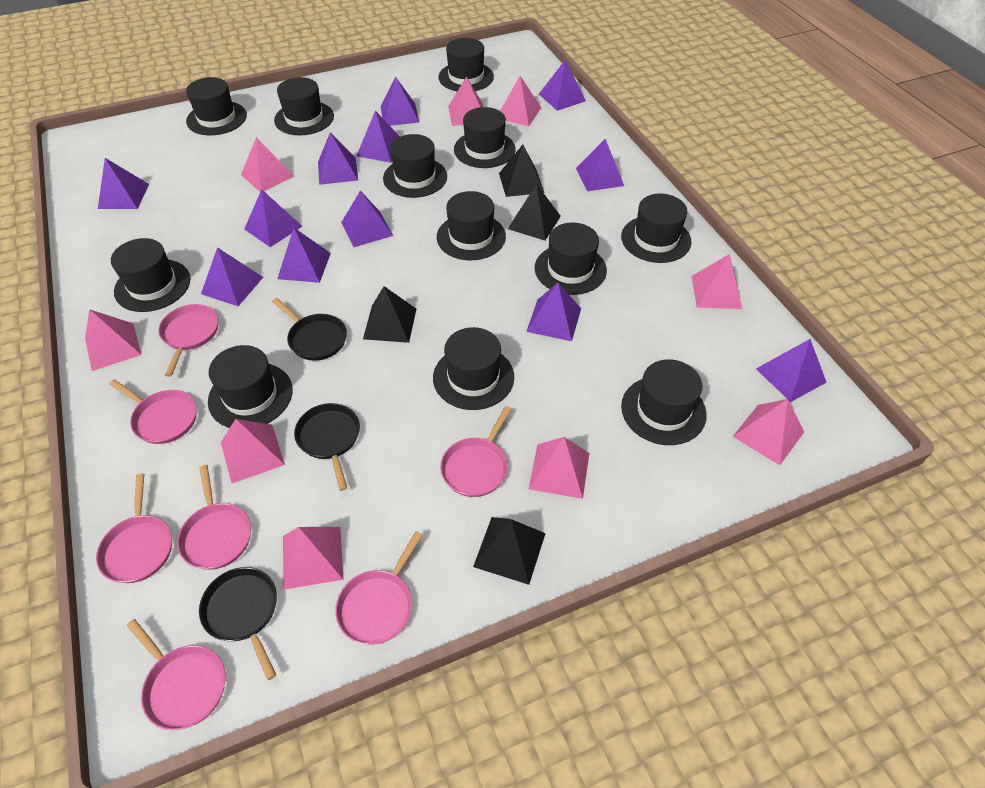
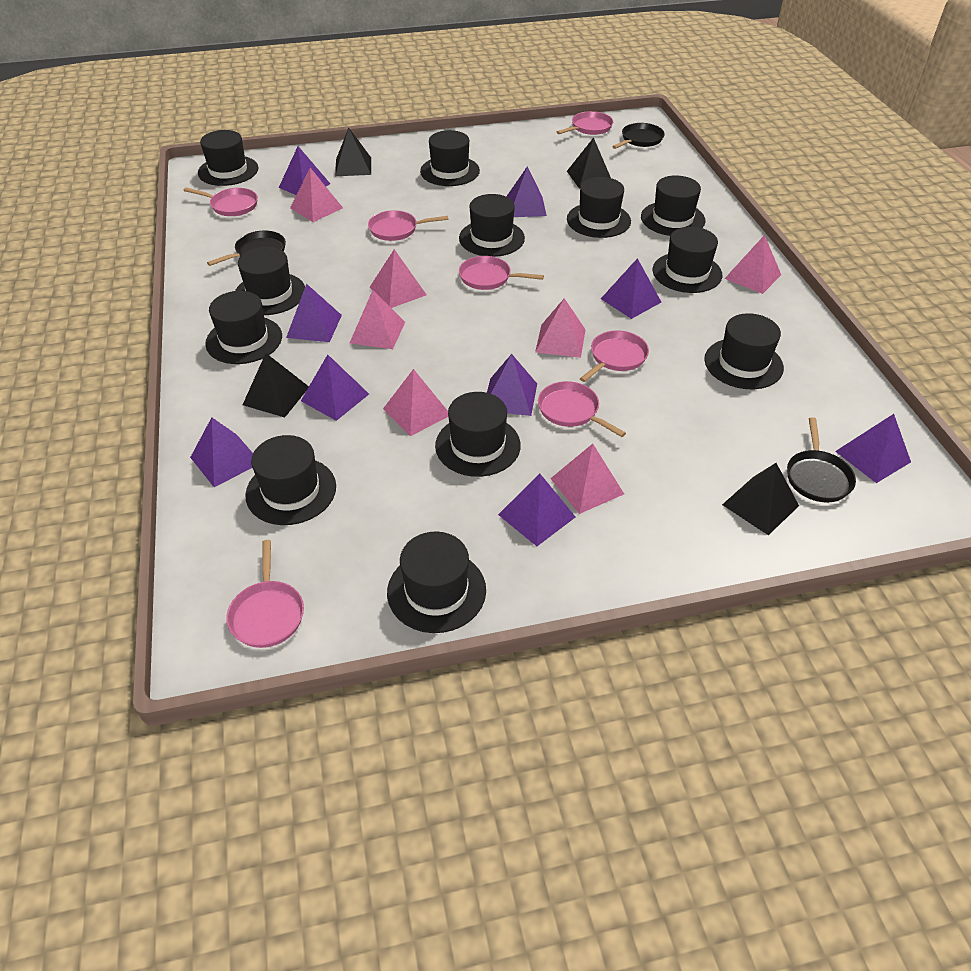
pink pyramid: 9 -> 7
purple pyramid: 12 -> 9

